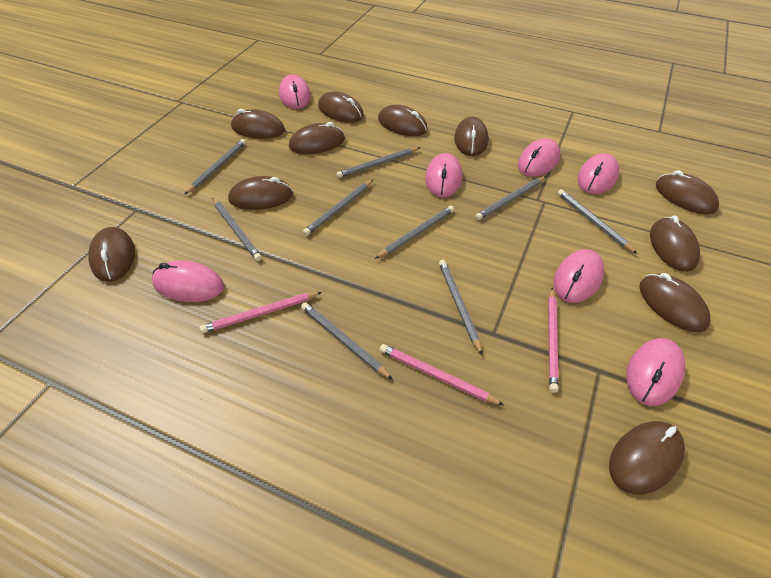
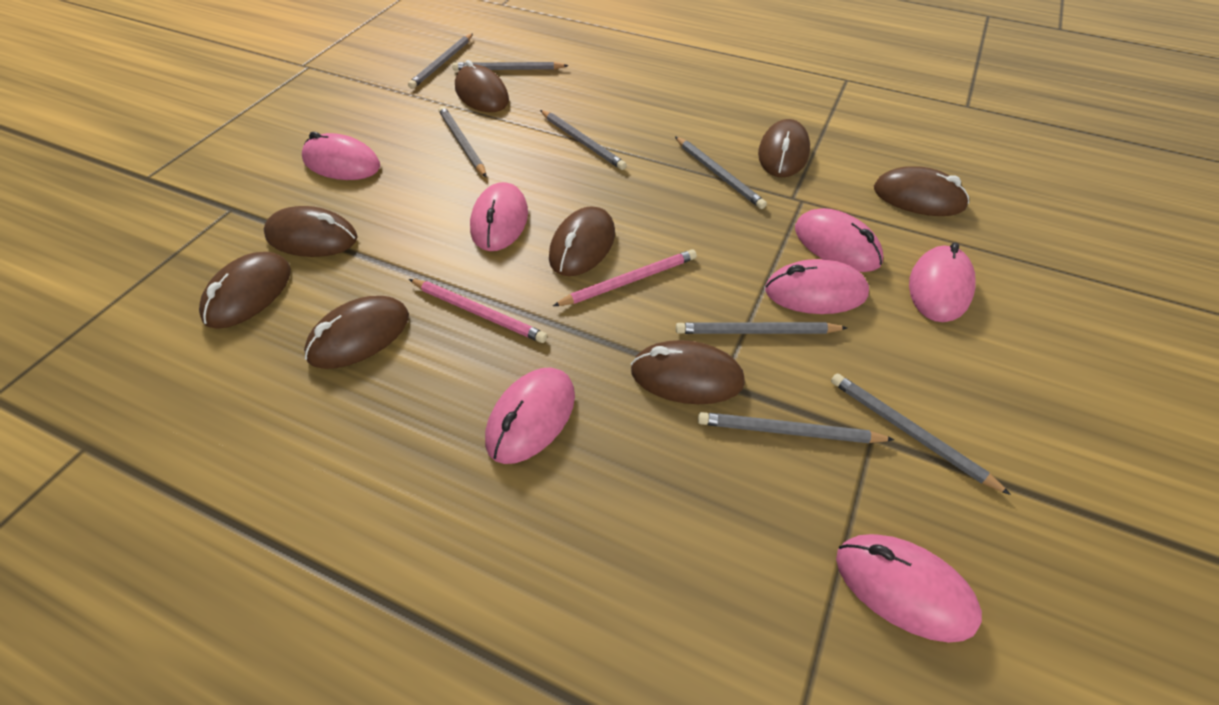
brown mouse: 11 -> 8
grey pencil: 9 -> 8
pink pencil: 3 -> 2

